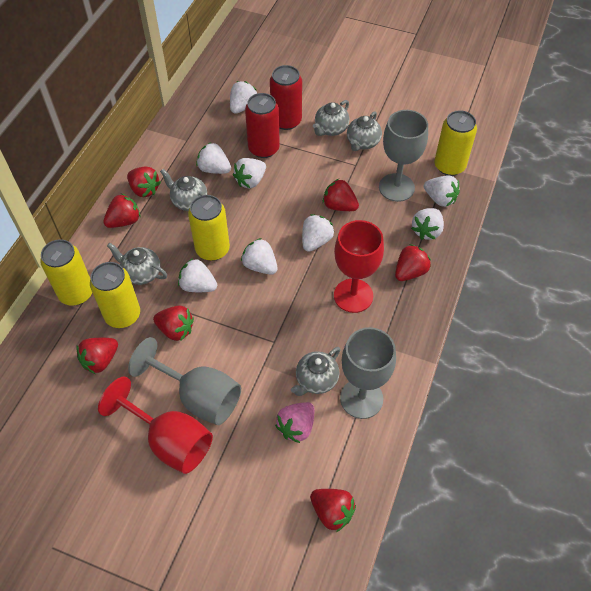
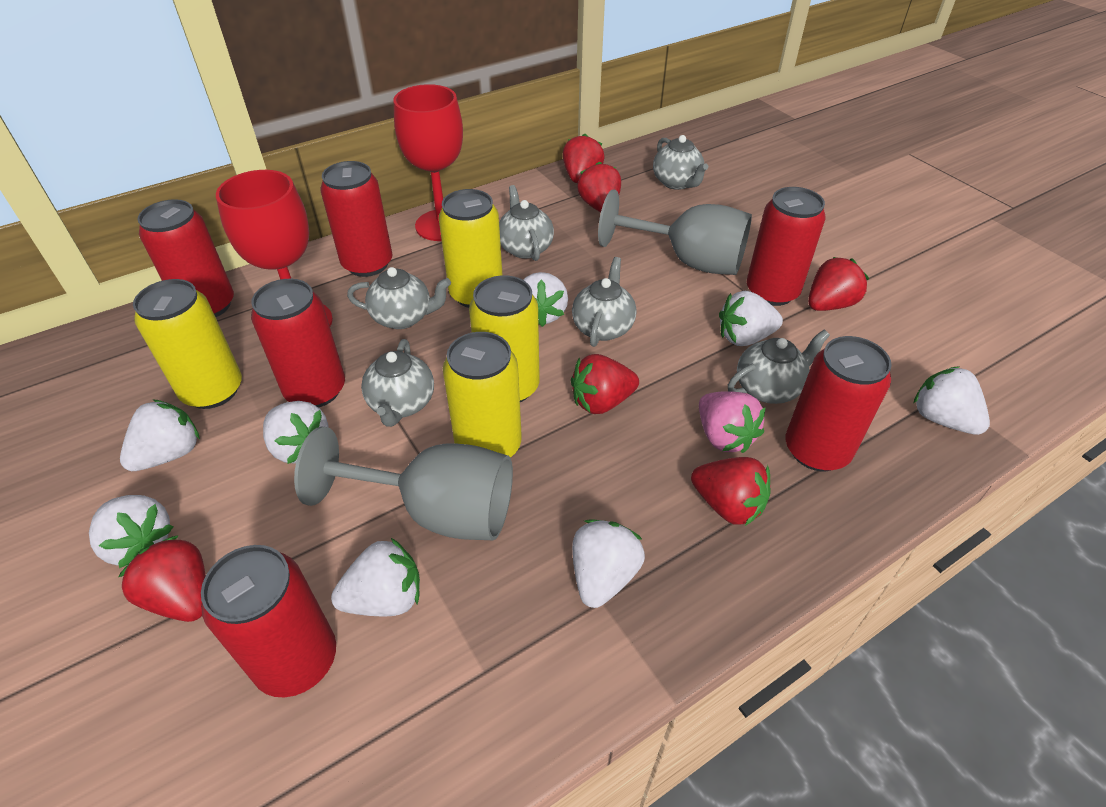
grey goblet: 3 -> 2
grey teapot: 5 -> 6
red can: 2 -> 6
red strawberry: 7 -> 6

